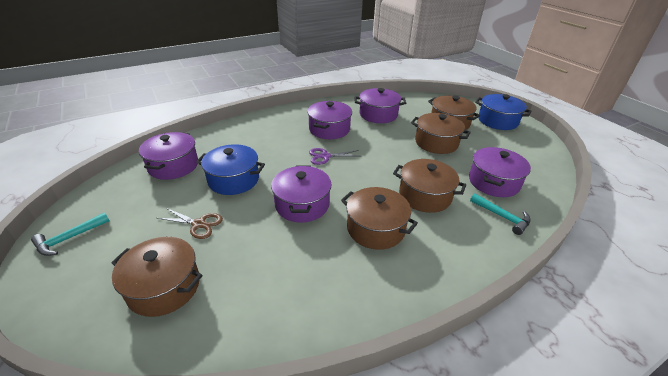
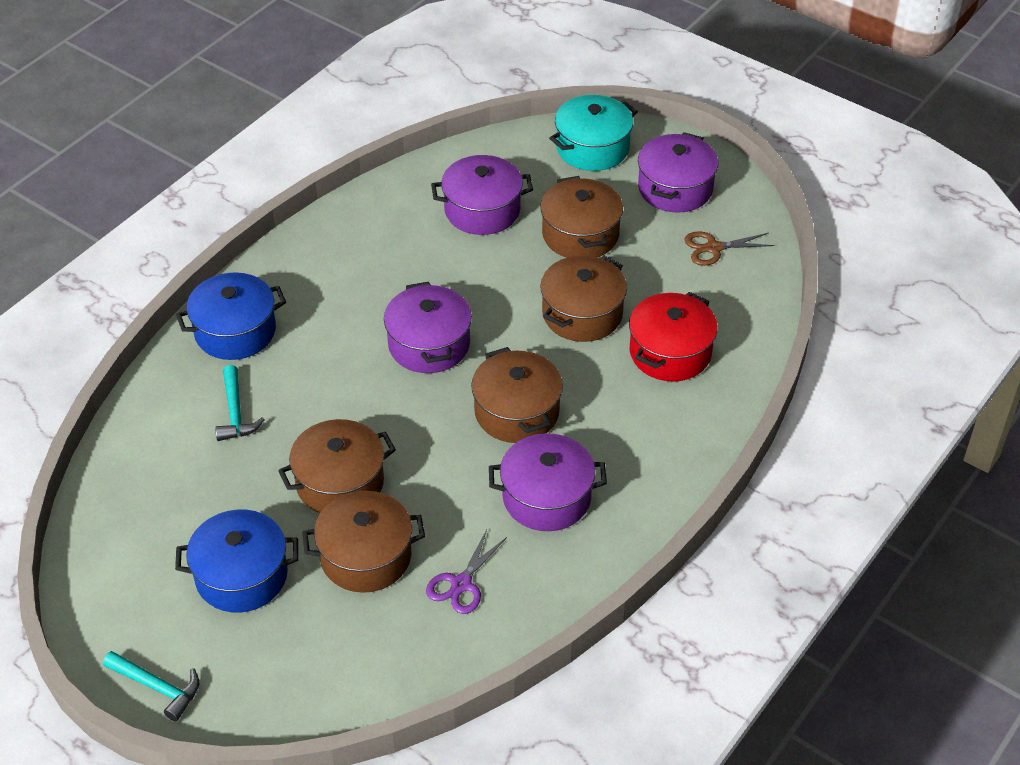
purple pot: 5 -> 4
red pot: 0 -> 1
turquoise pot: 0 -> 1

